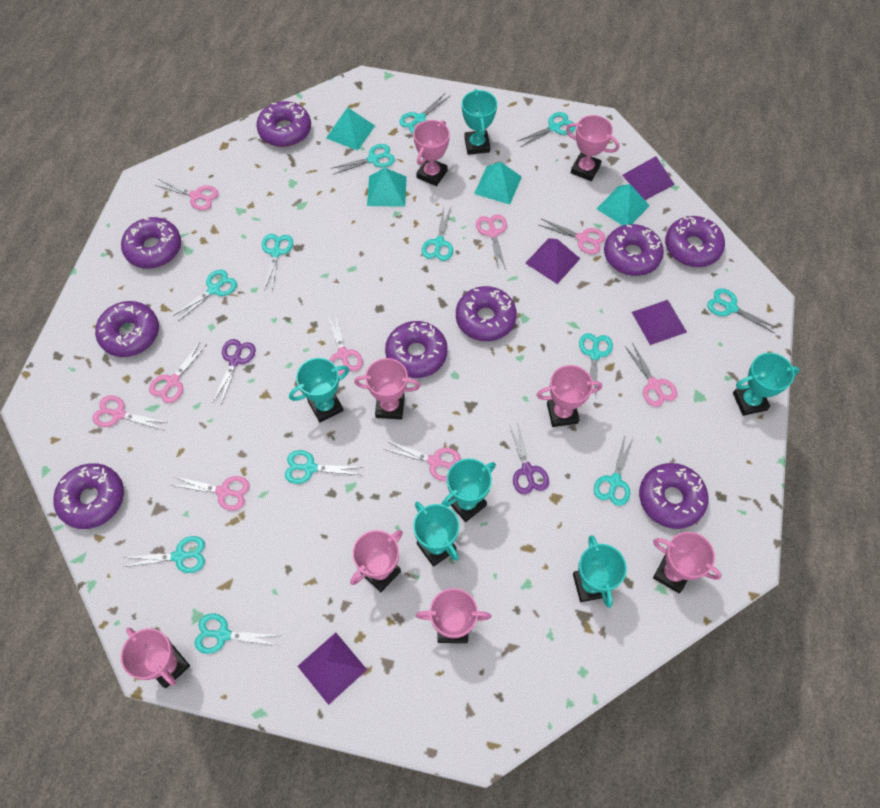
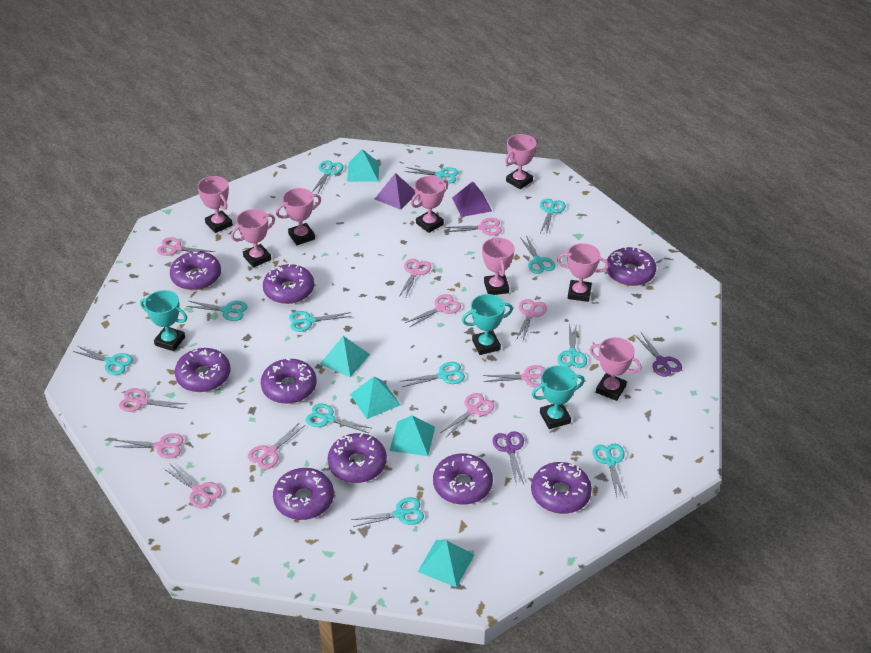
pink scissors: 9 -> 11
purple pyramid: 4 -> 2
turquoise pyramid: 4 -> 5
turquoise trophy: 6 -> 3

